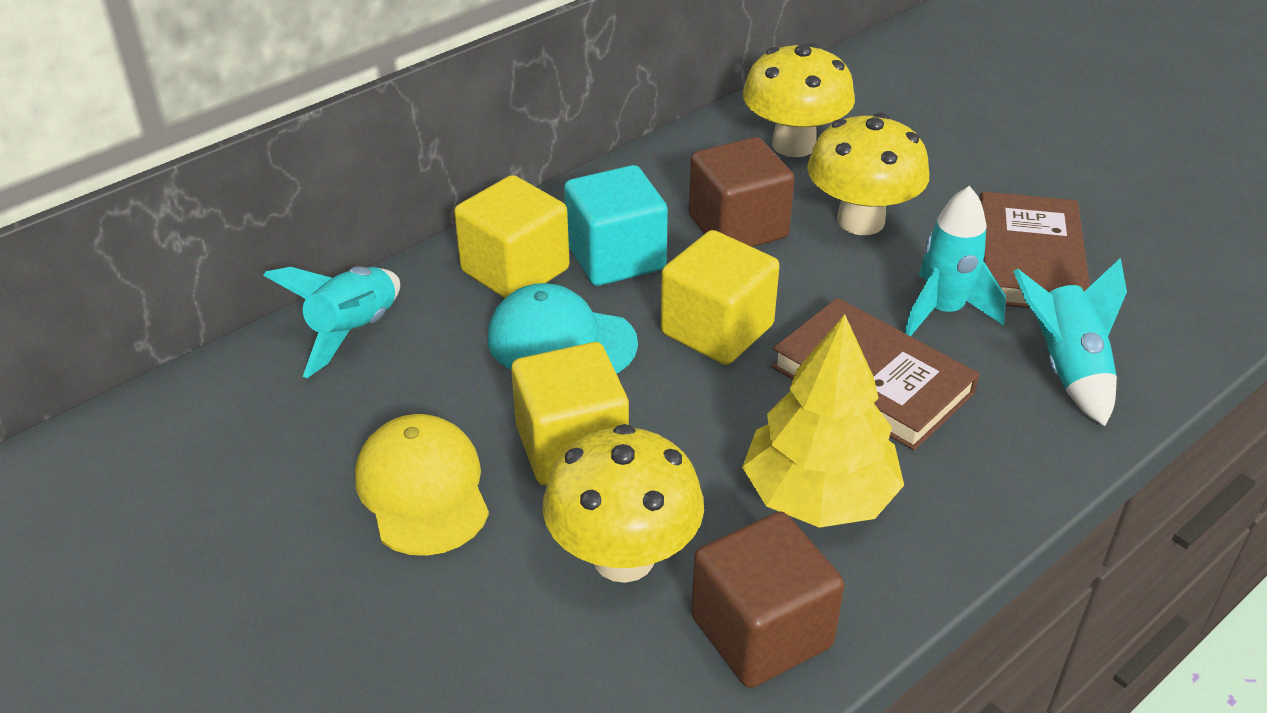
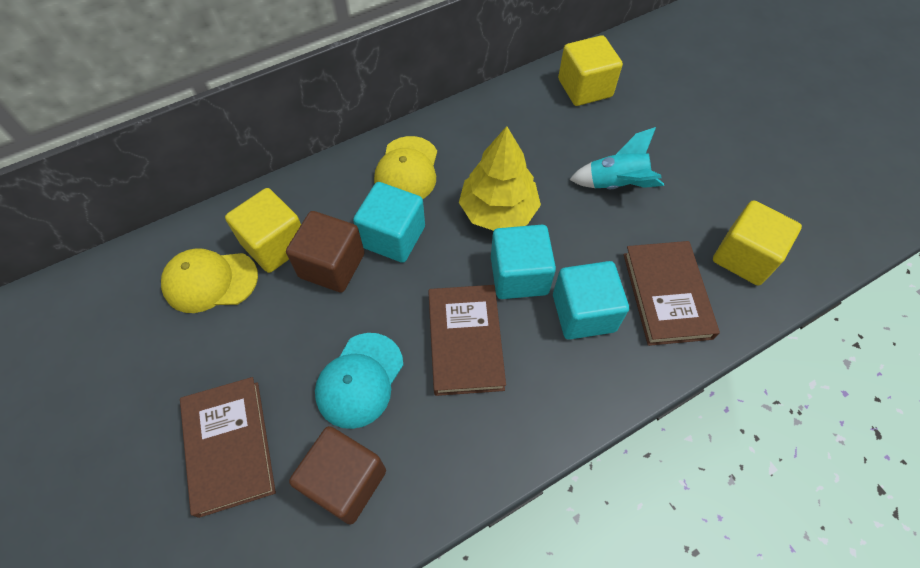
brown book: 2 -> 3
turquoise cube: 1 -> 3
turquoise rocket: 3 -> 1
yellow cap: 1 -> 2
yellow mushroom: 3 -> 0

